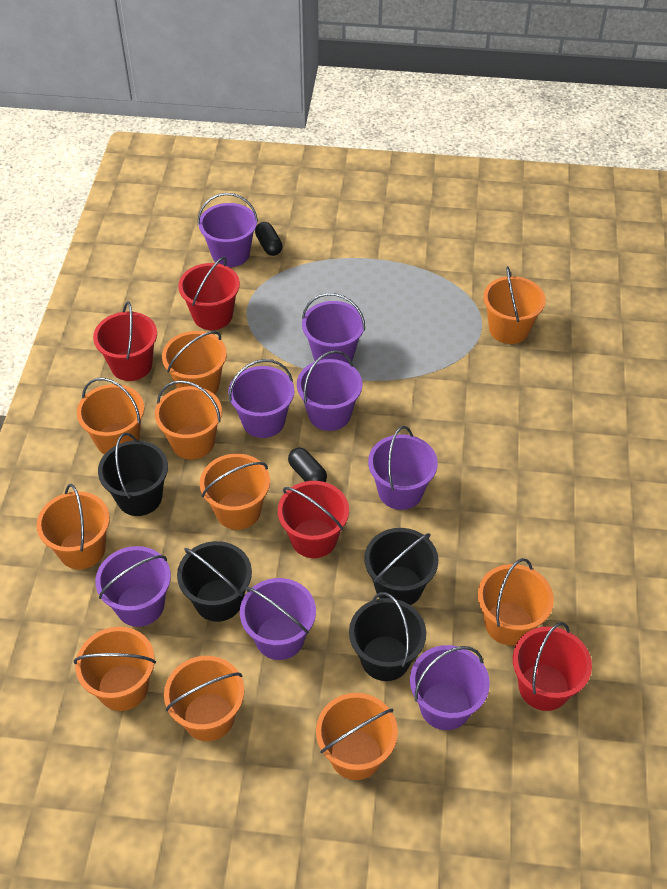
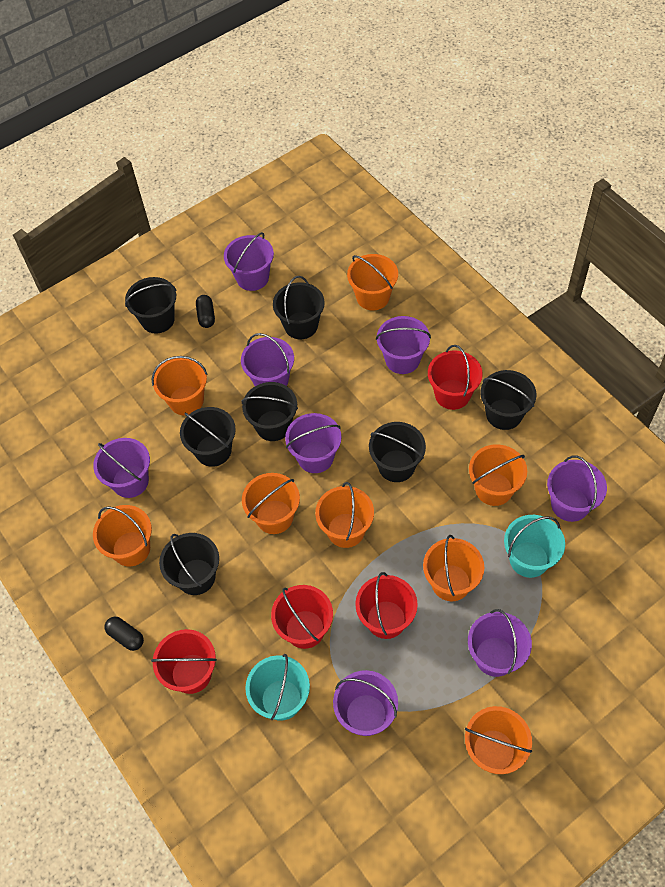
black bucket: 4 -> 7
orange bucket: 10 -> 8
turquoise bucket: 0 -> 2

